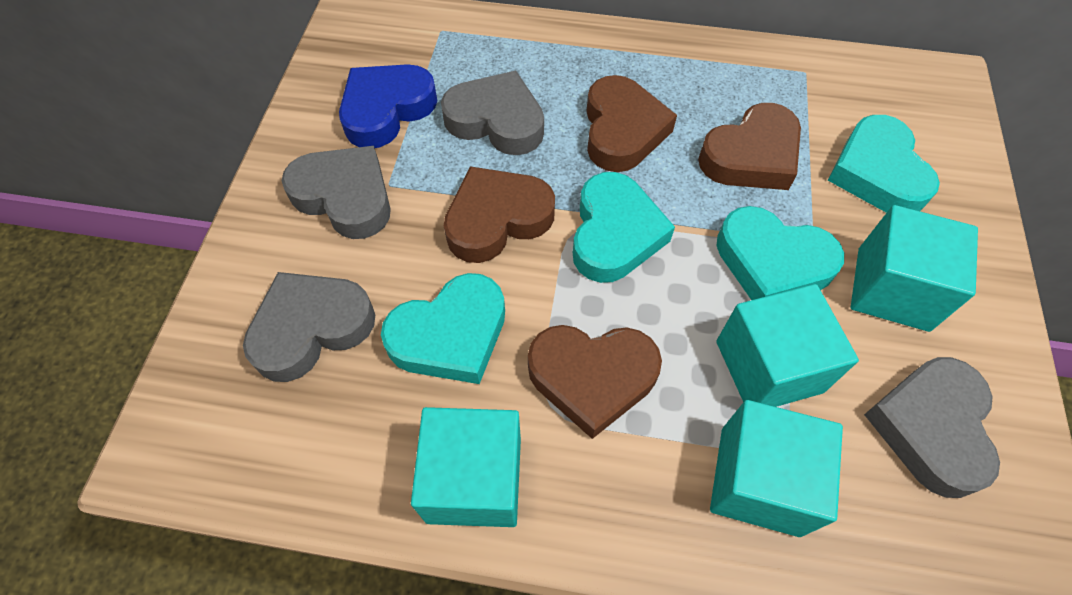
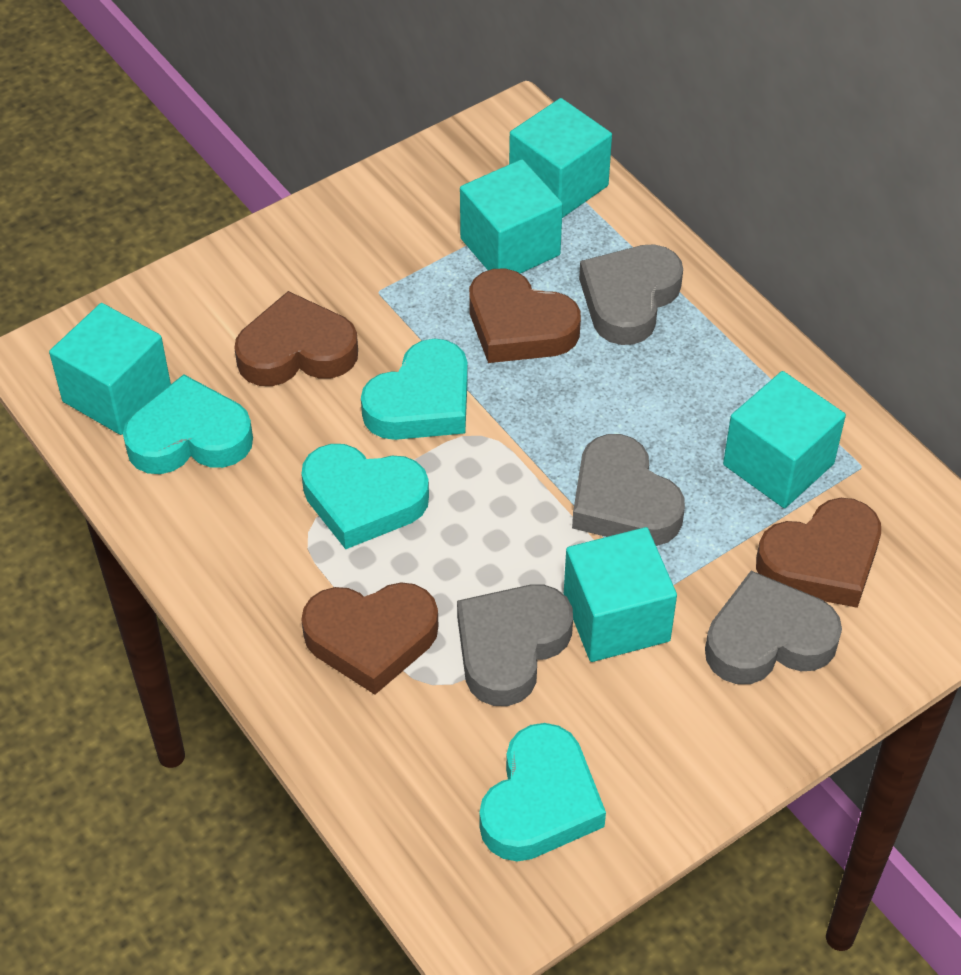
blue heart: 1 -> 0
turquoise cube: 4 -> 5

